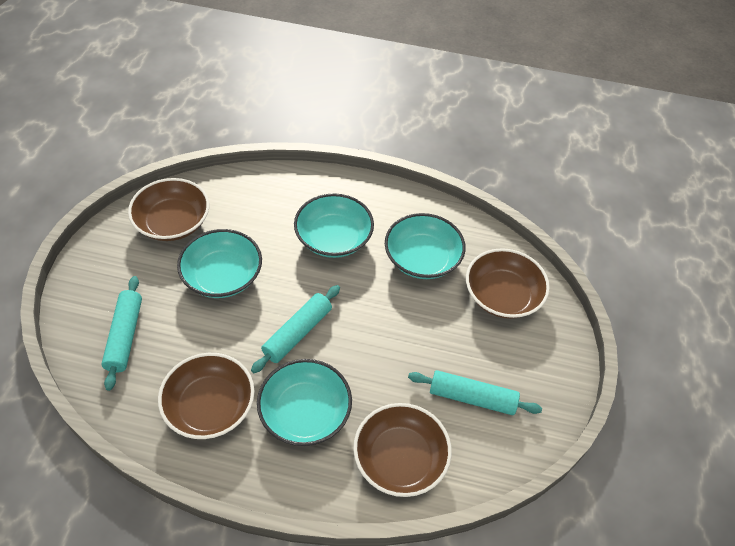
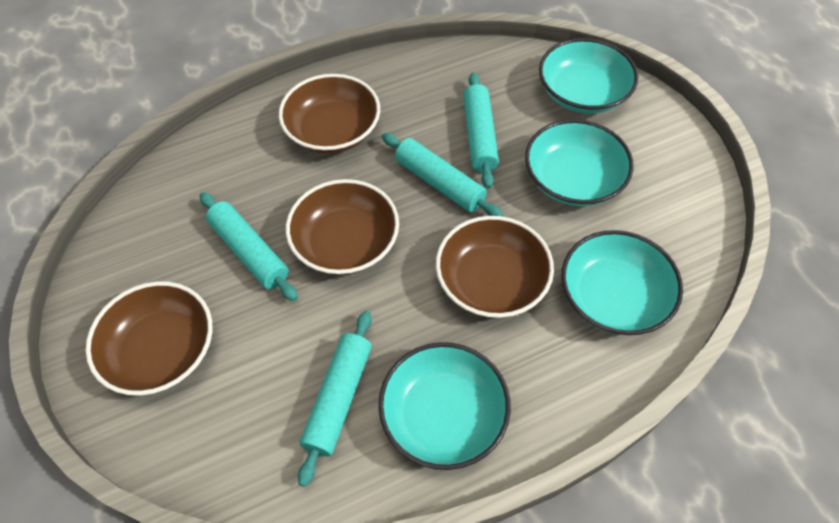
turquoise rolling pin: 3 -> 4

